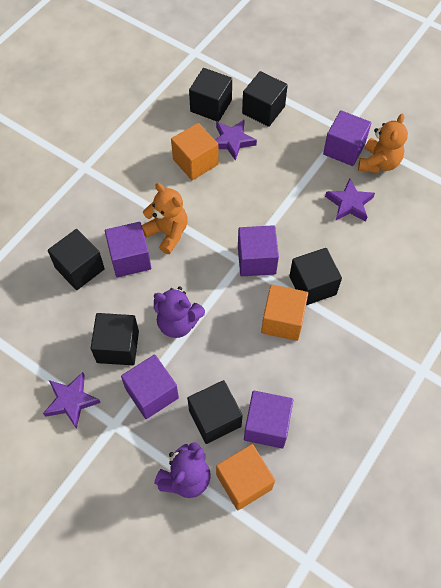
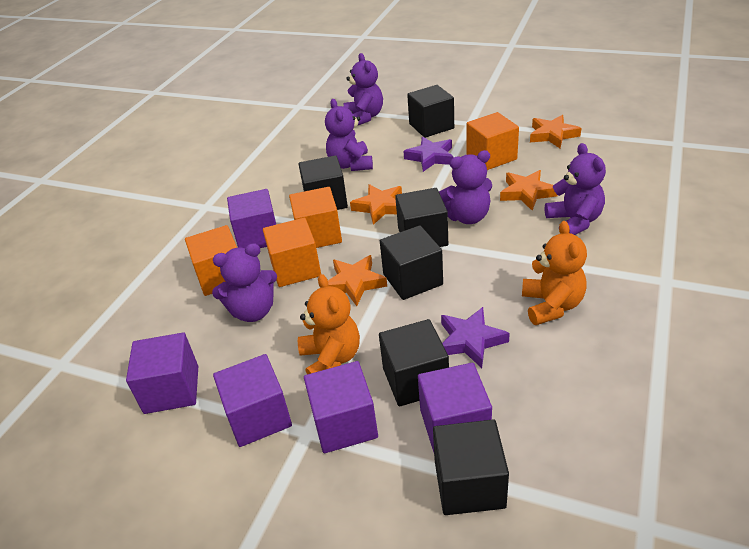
orange cube: 3 -> 4
orange star: 0 -> 4
purple star: 3 -> 2
purple teddy bear: 2 -> 5

